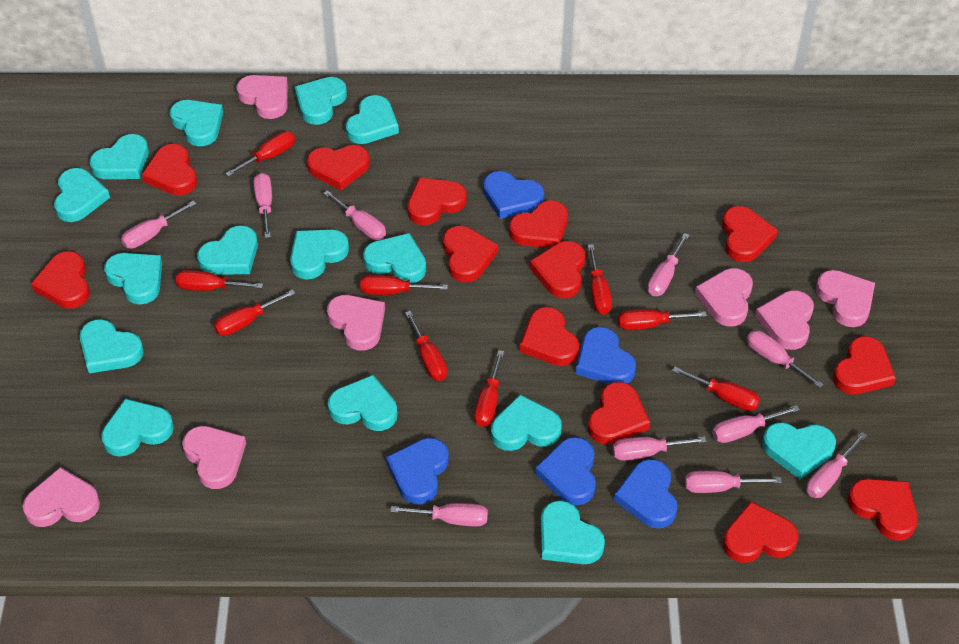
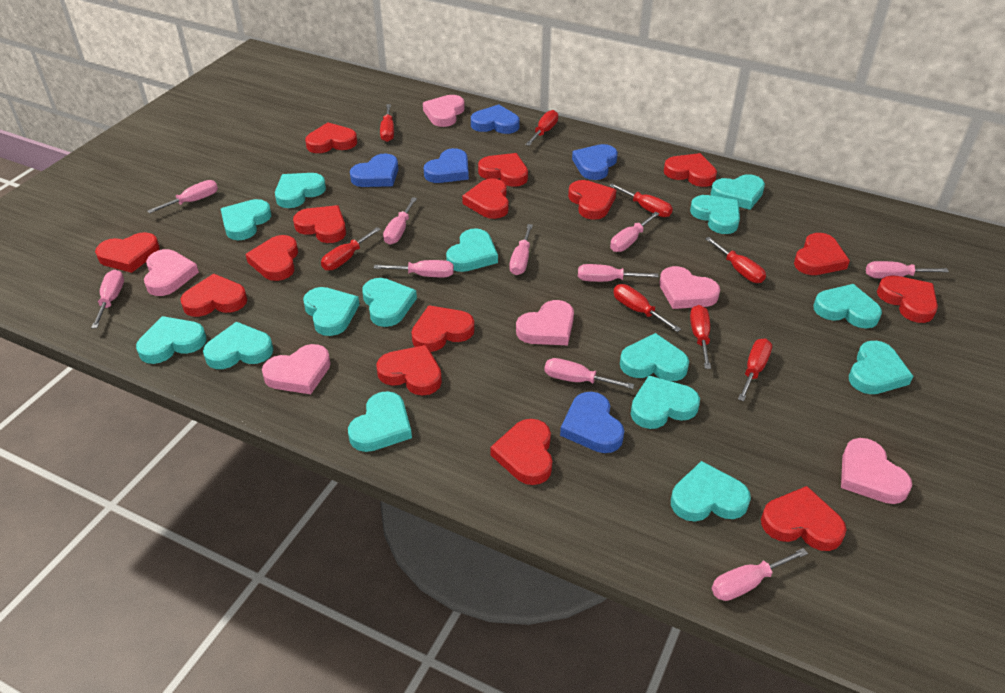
pink heart: 7 -> 6
red heart: 13 -> 15
red screwdriver: 9 -> 8

